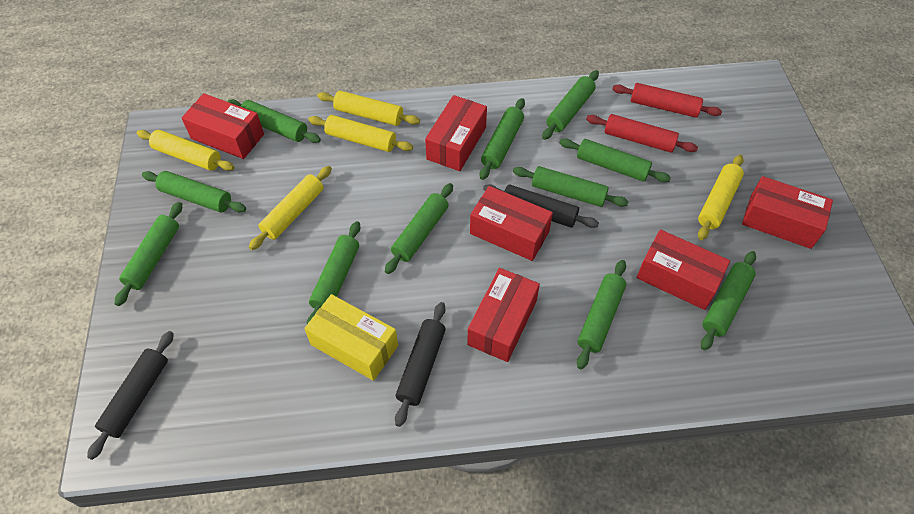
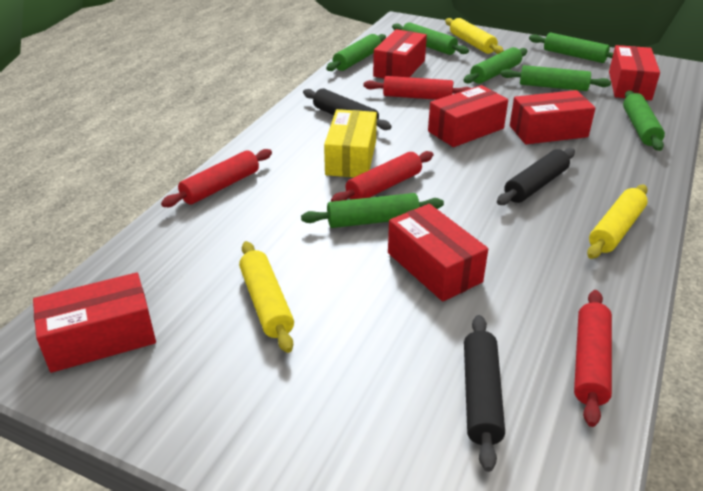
green rolling pin: 11 -> 7
red rolling pin: 2 -> 4
yellow rolling pin: 5 -> 3

